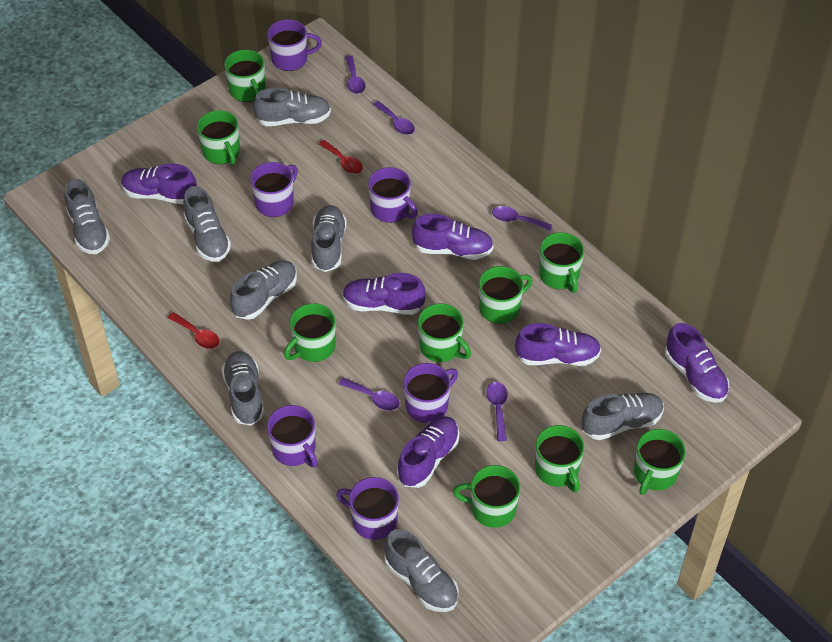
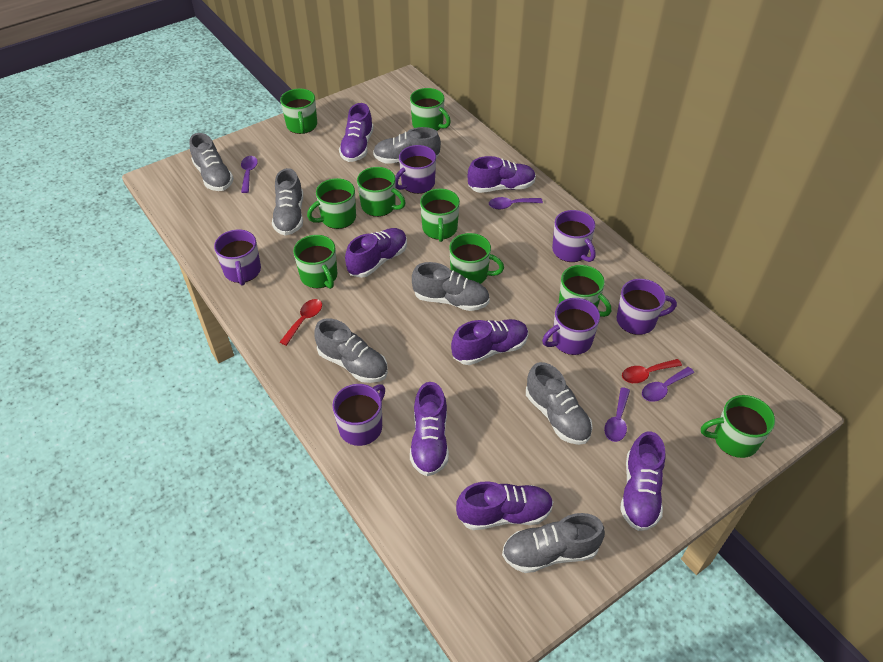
grey shoe: 8 -> 7
purple shoe: 6 -> 7
purple spoon: 5 -> 4

